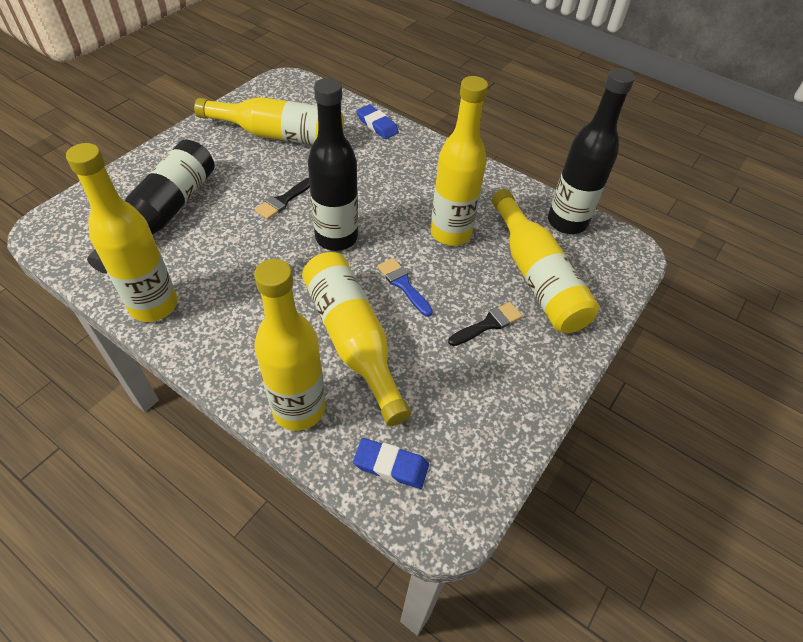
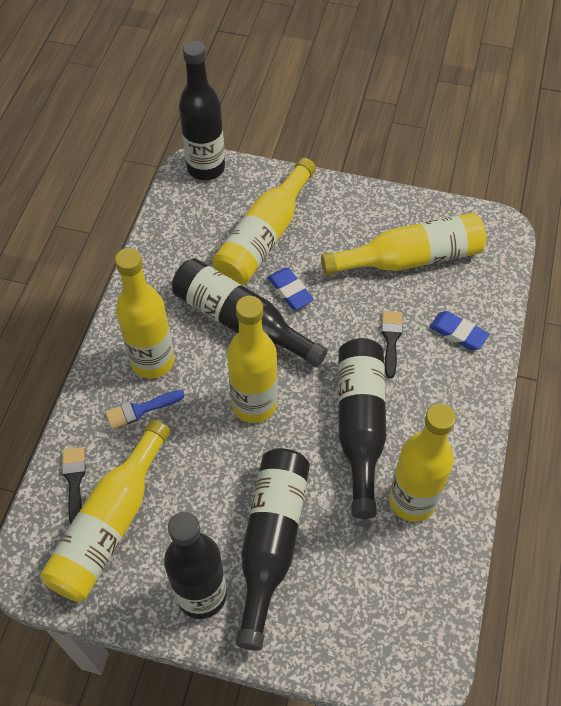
black bottle: 3 -> 5

